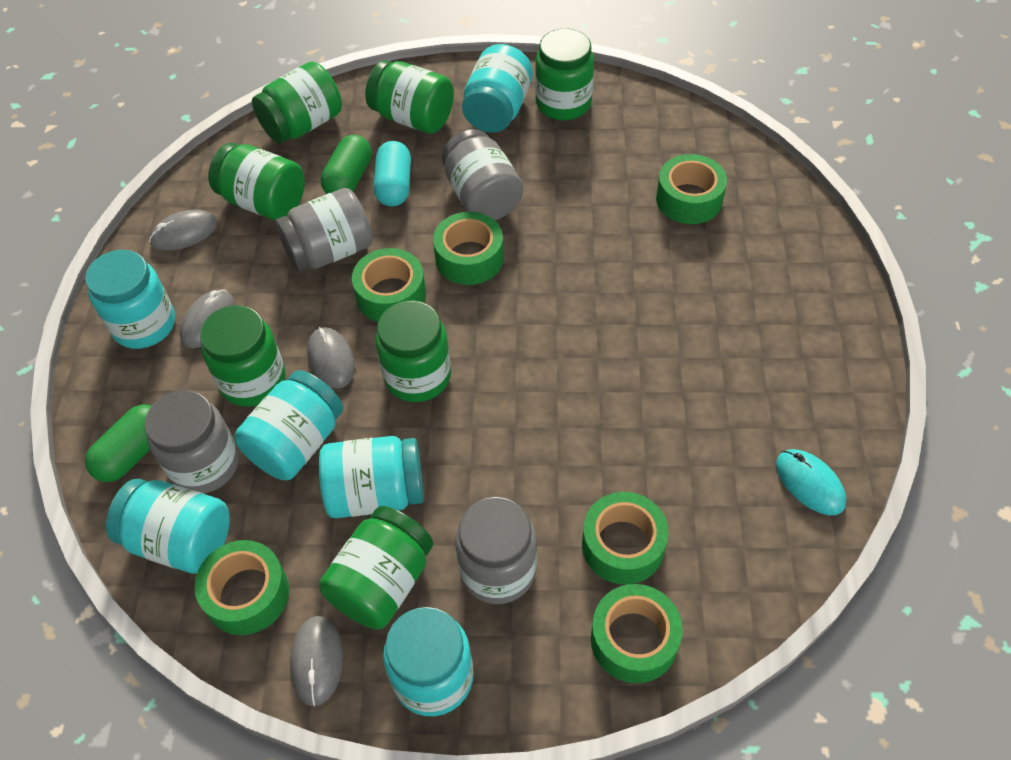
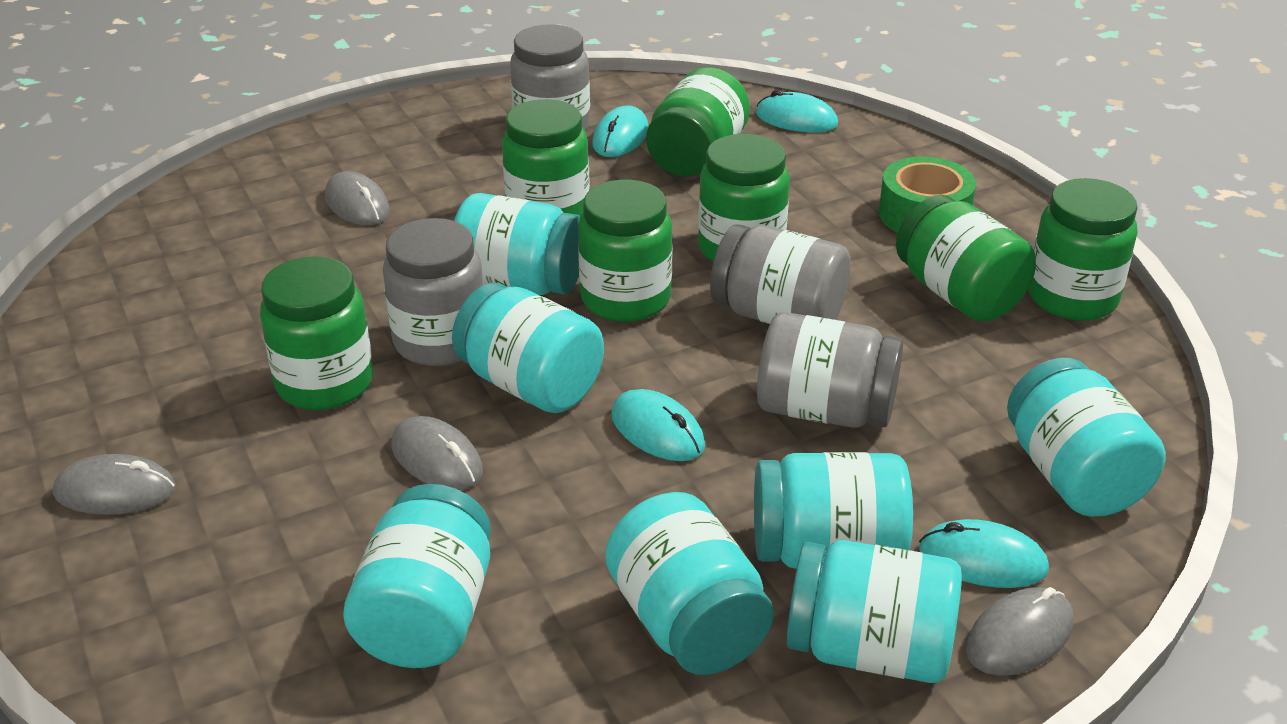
green capsule: 2 -> 0
green tape: 6 -> 1
turquoise capsule: 1 -> 0
turquoise jar: 6 -> 7
turquoise mouse: 1 -> 4

